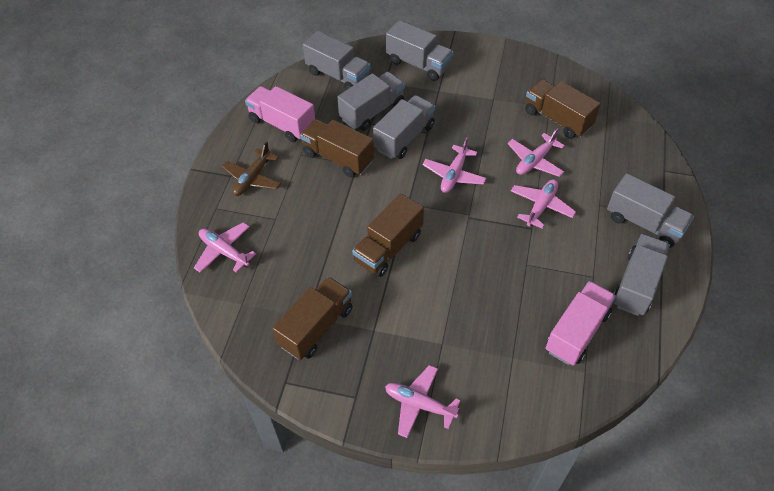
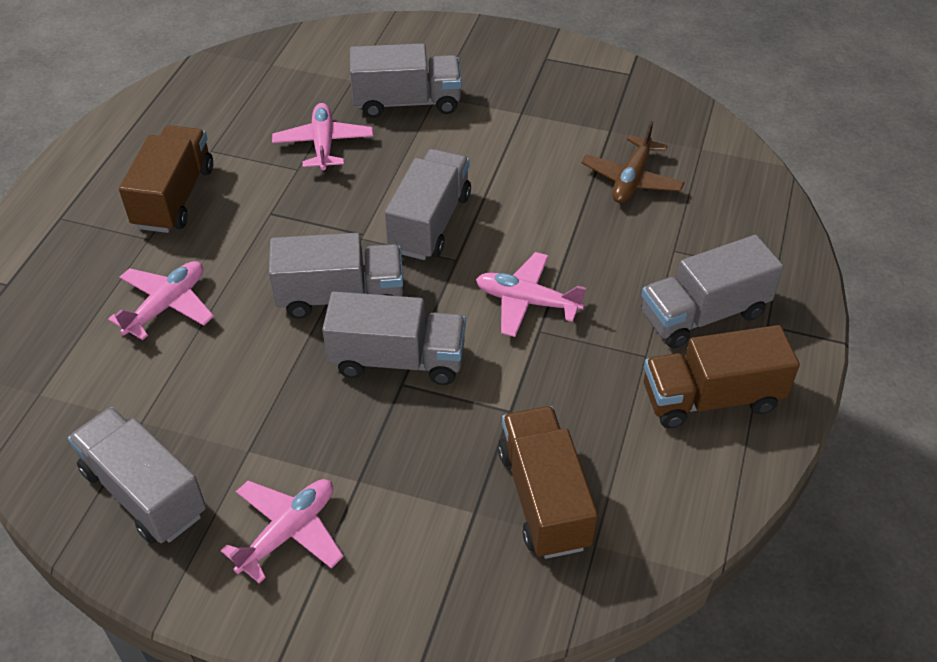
brown truck: 4 -> 3
pink plane: 5 -> 4
pink truck: 2 -> 0

